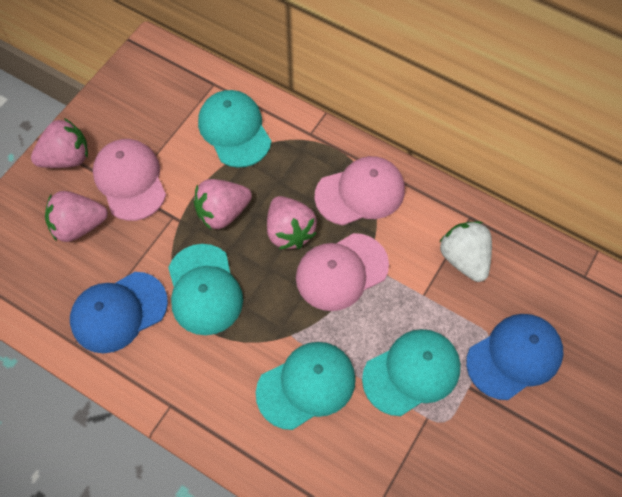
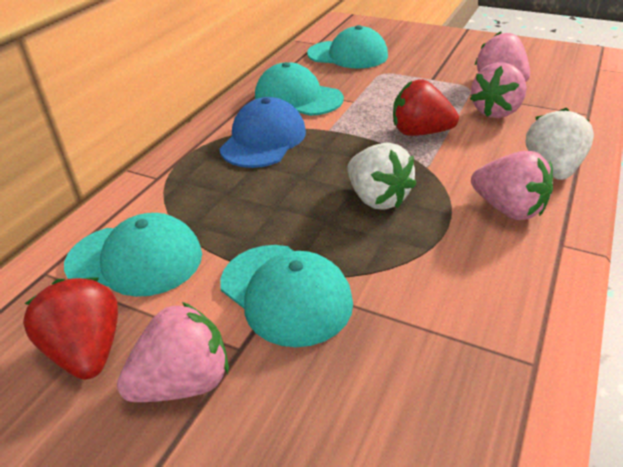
blue cap: 2 -> 1
pink cap: 3 -> 0
red strawberry: 0 -> 2
white strawberry: 1 -> 2

